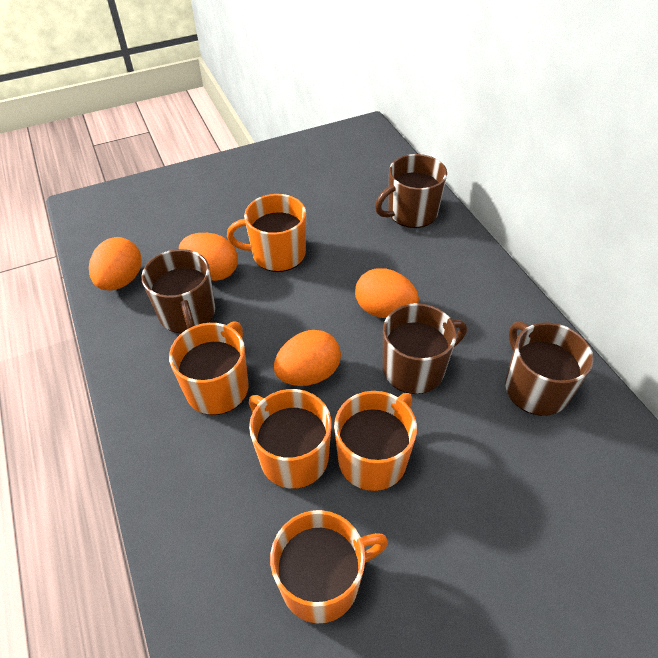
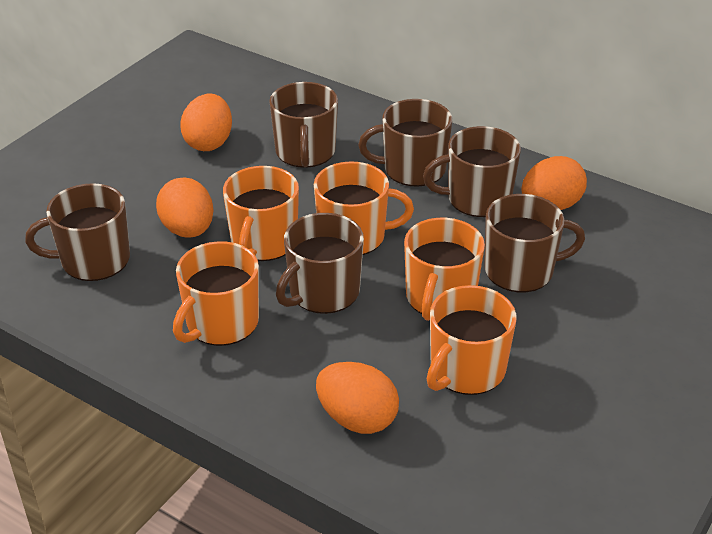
brown mug: 4 -> 6

